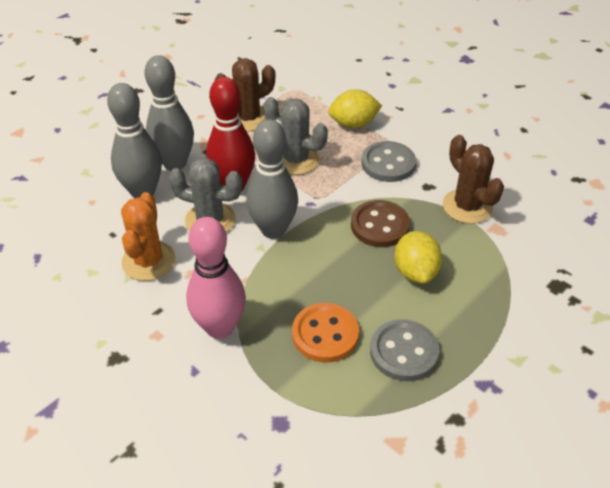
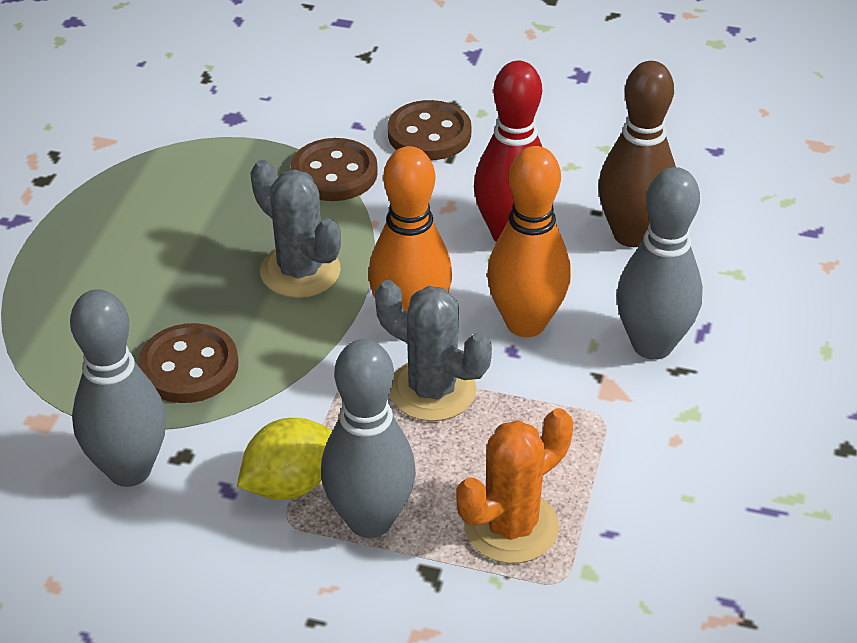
brown bowling pin: 0 -> 1
brown button: 1 -> 3
brown cactus: 2 -> 0
grey button: 2 -> 0
orange bowling pin: 0 -> 2
orange button: 1 -> 0
pink bowling pin: 1 -> 0
yellow lemon: 2 -> 1

